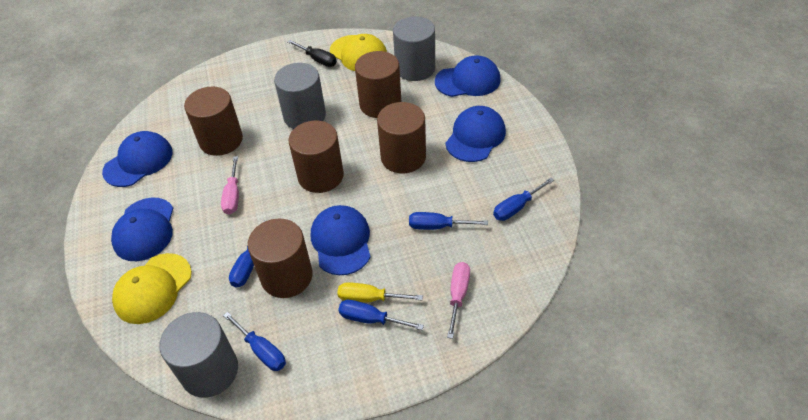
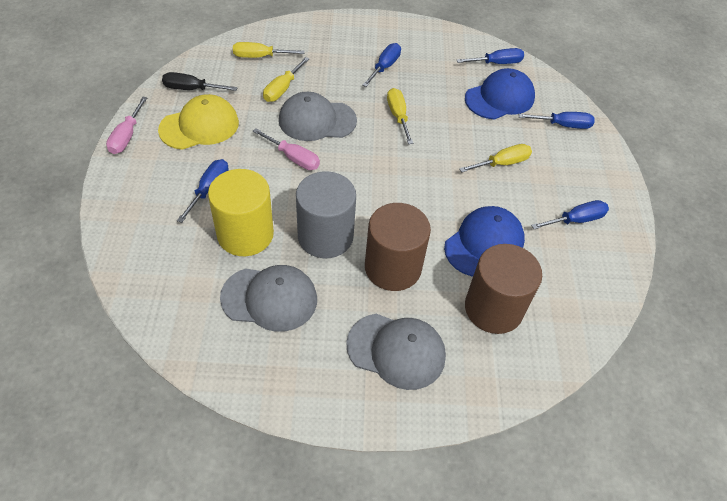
blue cap: 5 -> 2
brown cylinder: 5 -> 2
grey cap: 0 -> 3
grey cylinder: 3 -> 1
yellow cap: 2 -> 1
yellow cylinder: 0 -> 1
yellow screwdriver: 1 -> 4

